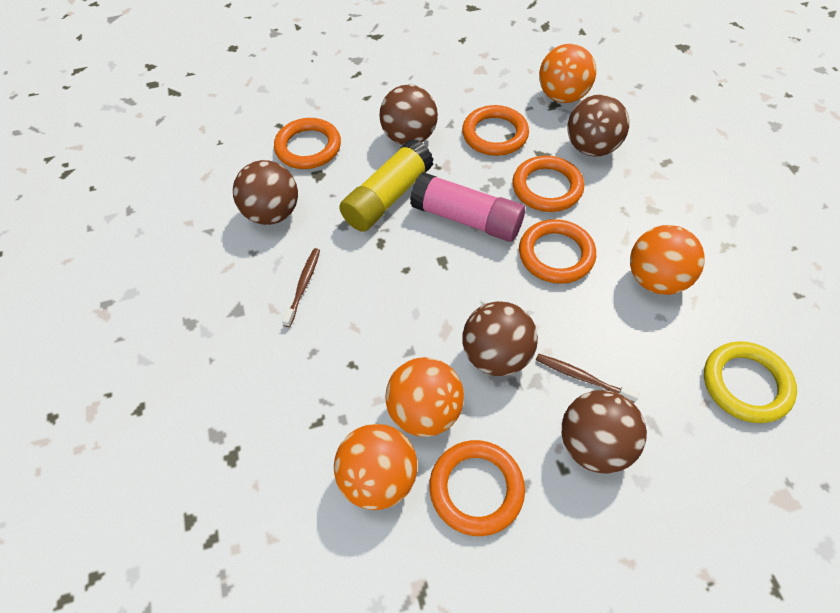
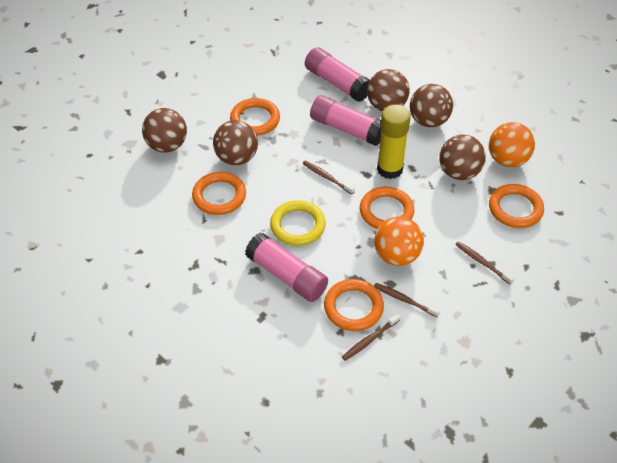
brown toothbrush: 2 -> 4
orange ball: 4 -> 2
pink glue stick: 1 -> 3

